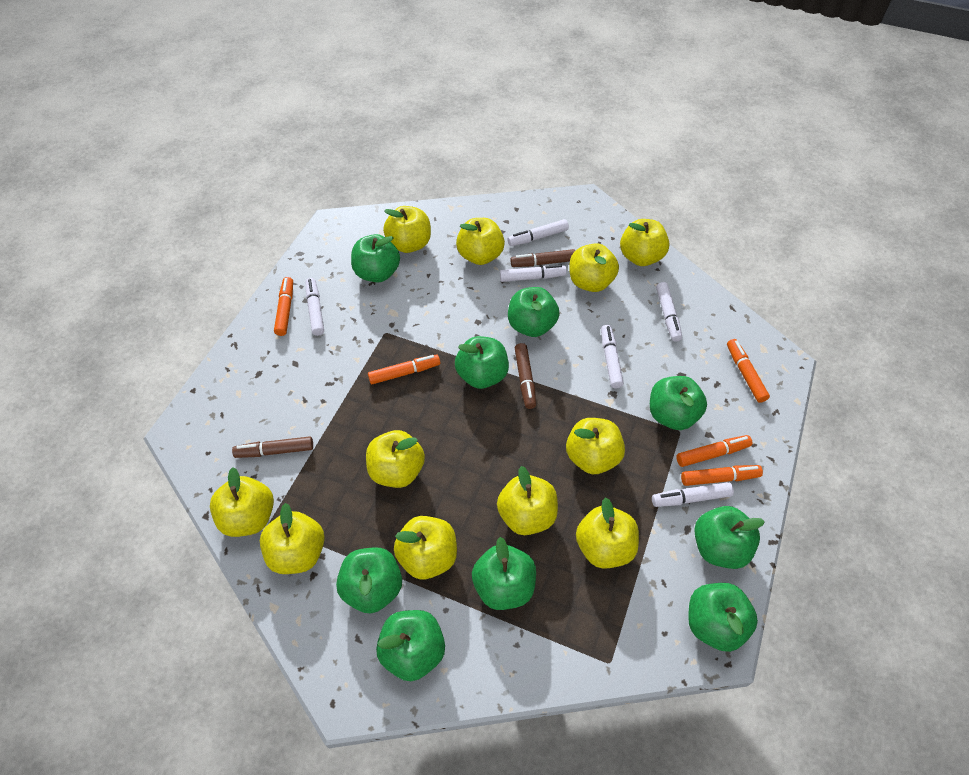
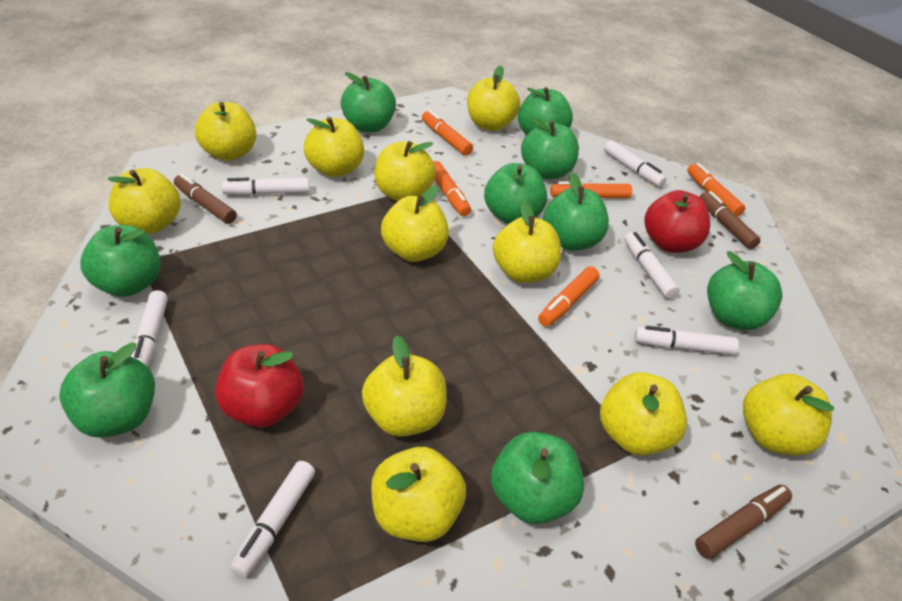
red apple: 0 -> 2

